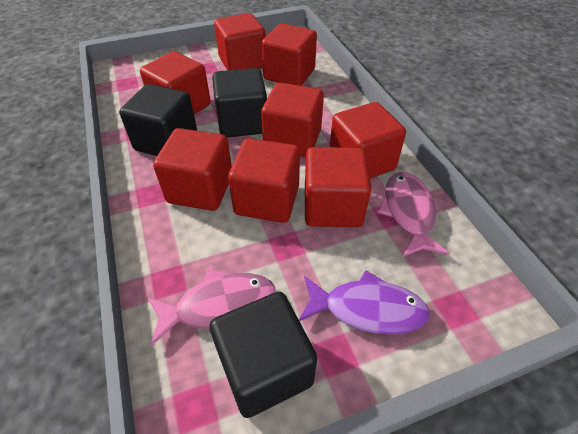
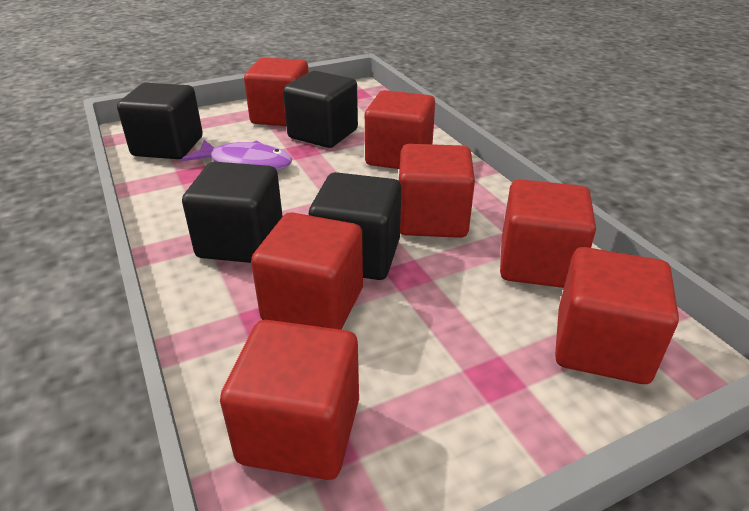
black cube: 3 -> 4
pink fish: 2 -> 0
red cube: 8 -> 7

